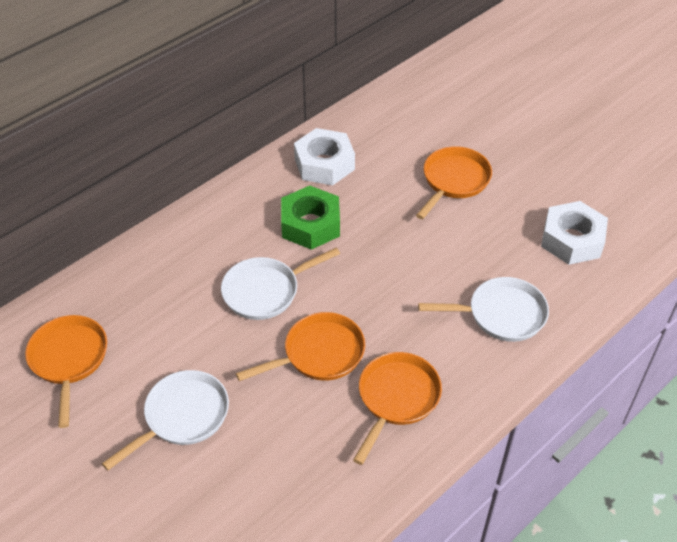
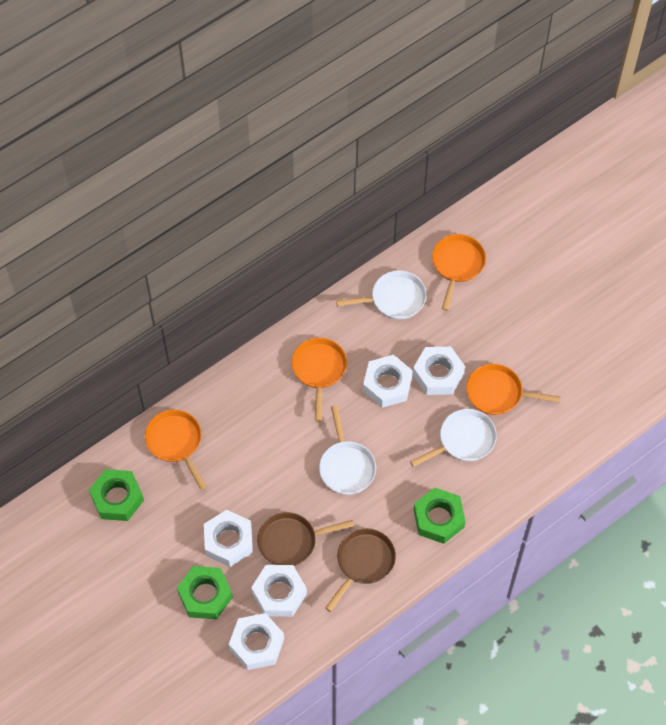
brown pan: 0 -> 2
green nut: 1 -> 3
white nut: 2 -> 5

